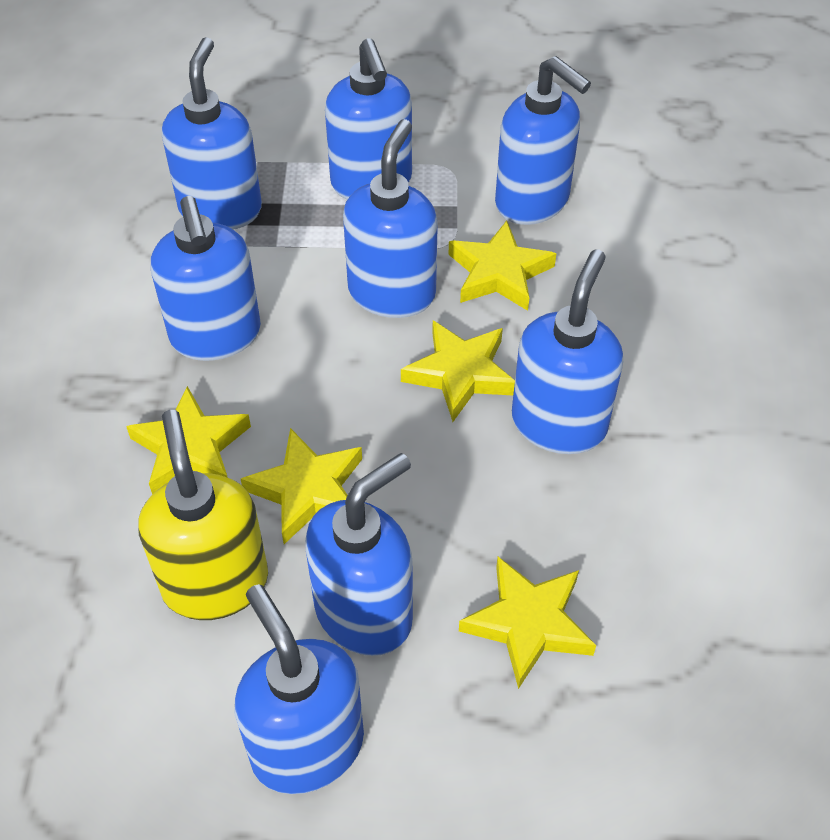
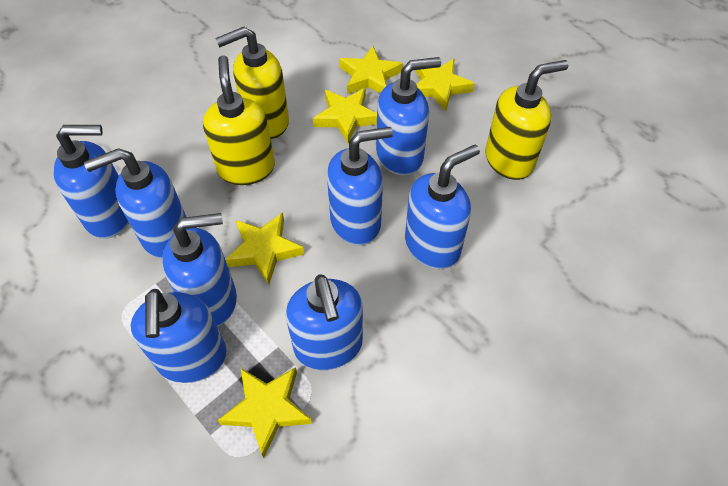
yellow soap dispenser: 1 -> 3

